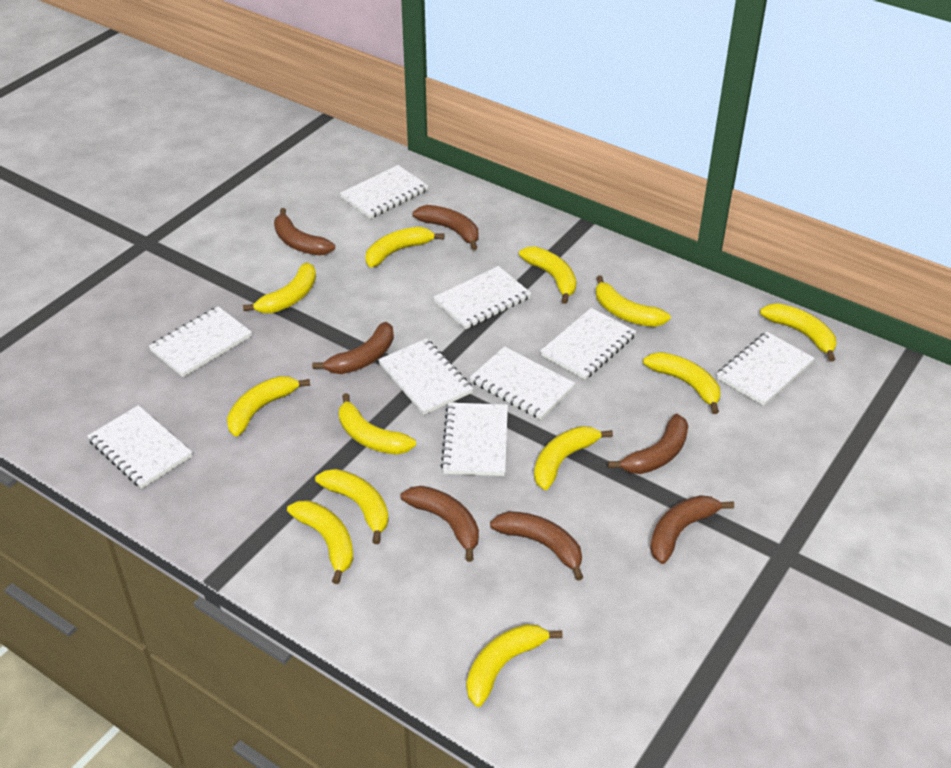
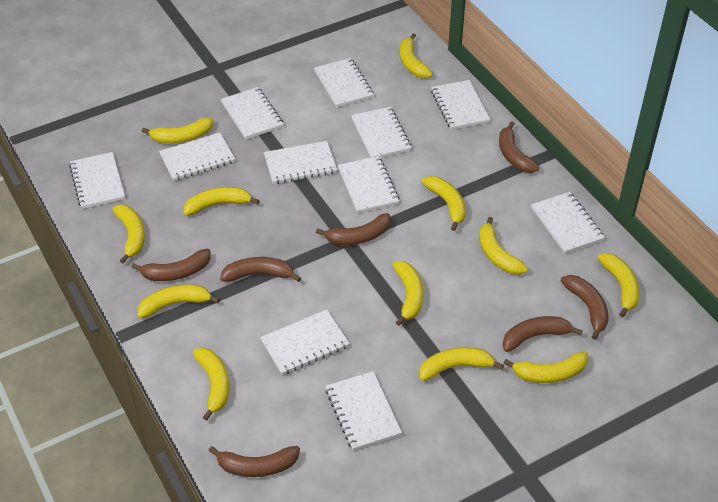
white notebook: 9 -> 11

